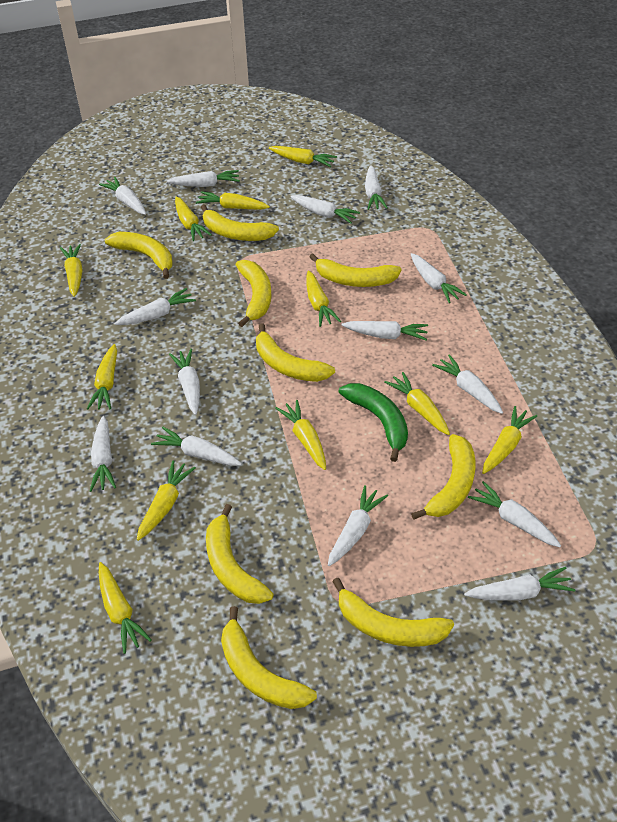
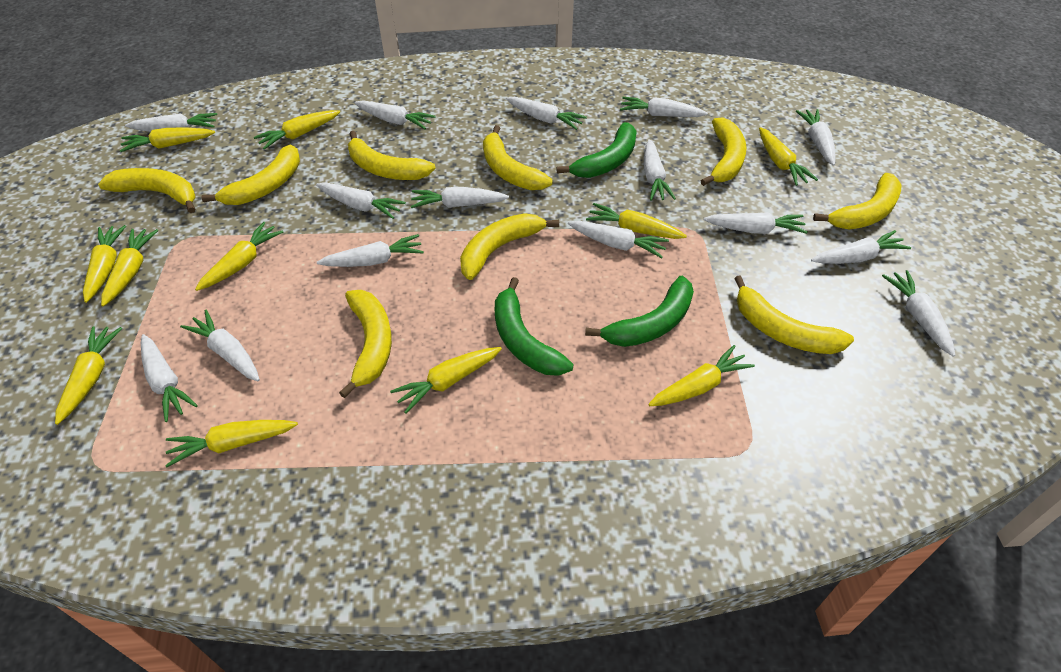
green banana: 1 -> 3
white carrot: 14 -> 15

